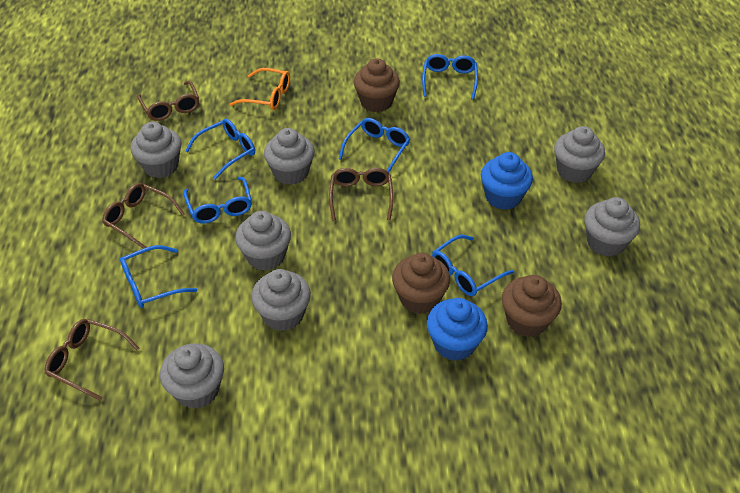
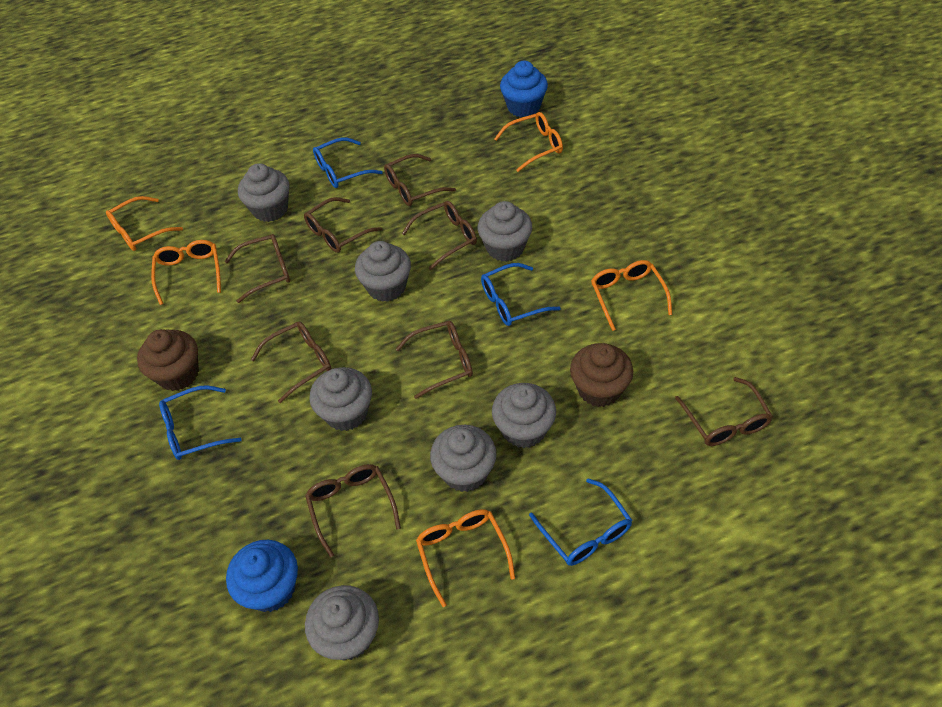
blue glasses: 6 -> 4
brown cupcake: 3 -> 2
brown glasses: 4 -> 8
orange glasses: 1 -> 5

